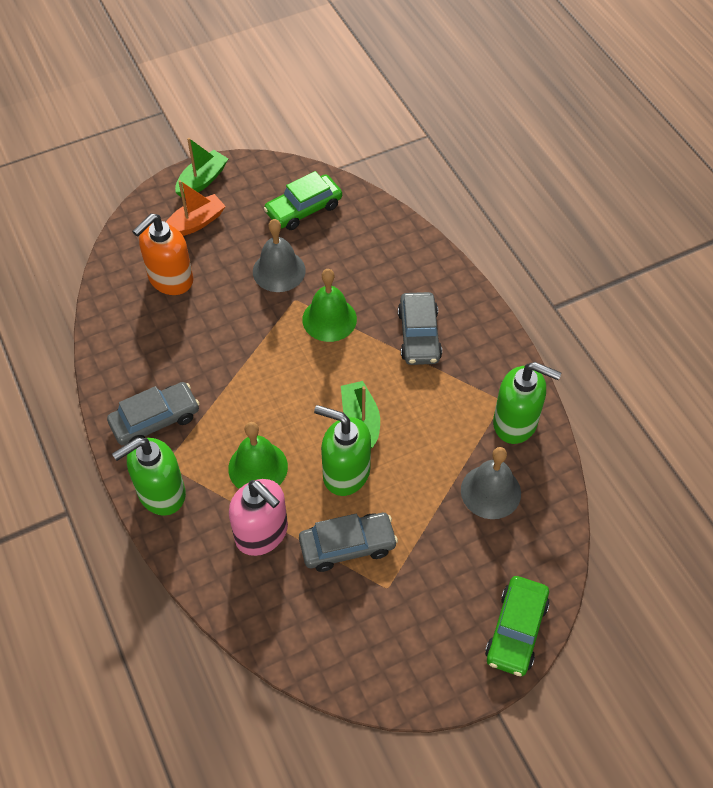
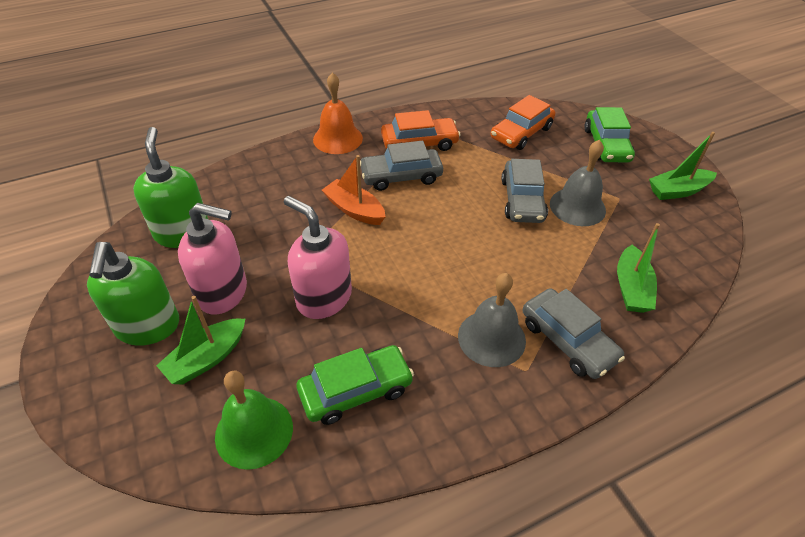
green bell: 2 -> 1
green boat: 2 -> 3
green soap dispenser: 3 -> 2
orange bell: 0 -> 1
orange car: 0 -> 2
orange soap dispenser: 1 -> 0
pink soap dispenser: 1 -> 2

